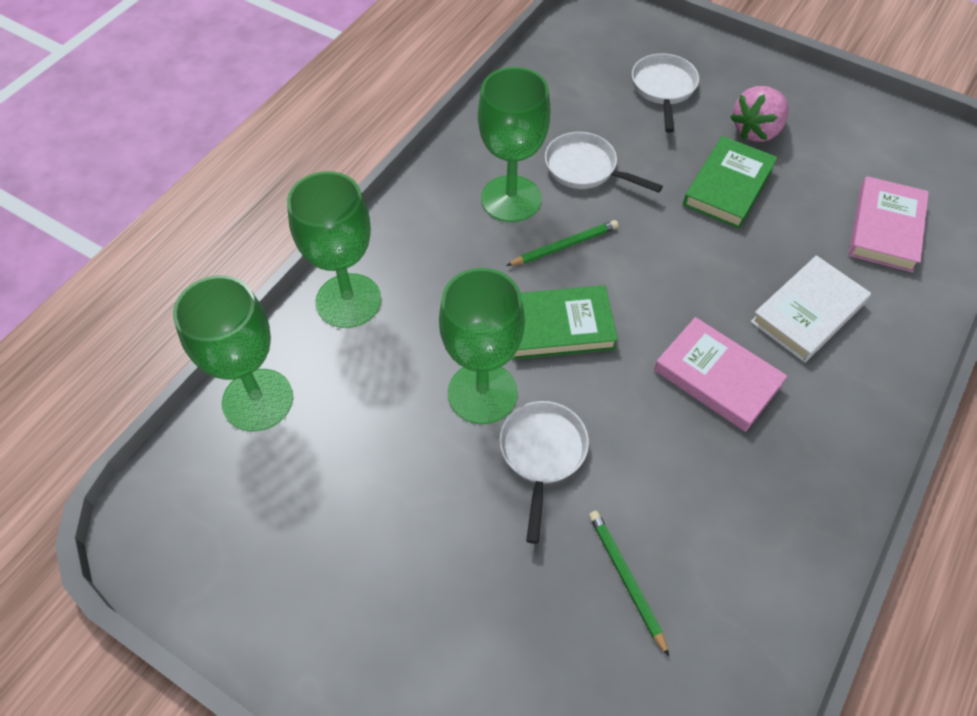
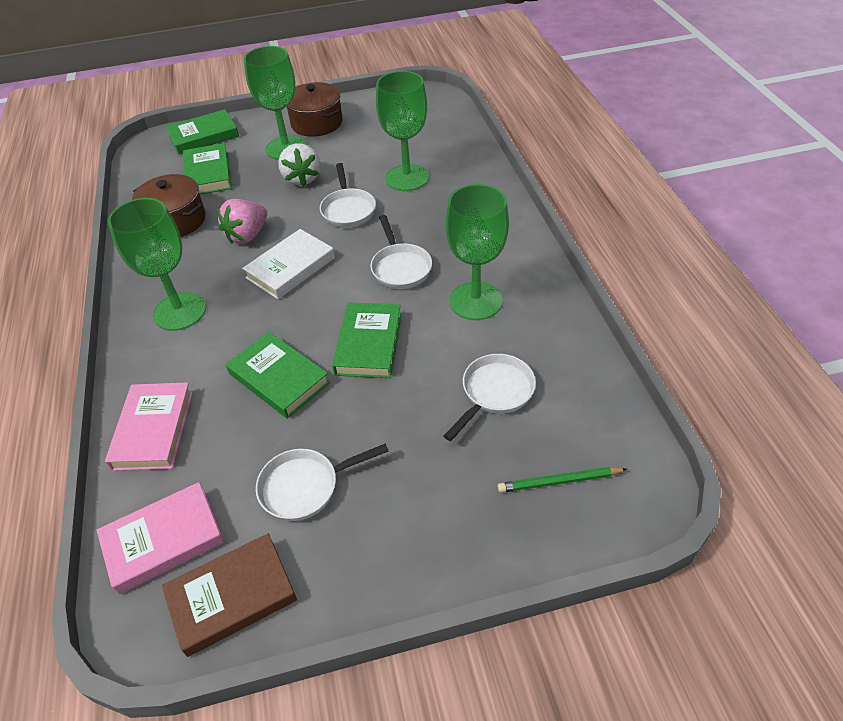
brown book: 0 -> 1
brown pot: 0 -> 2
green book: 2 -> 4
green pencil: 2 -> 1
white pan: 3 -> 4
white strawberry: 0 -> 1

